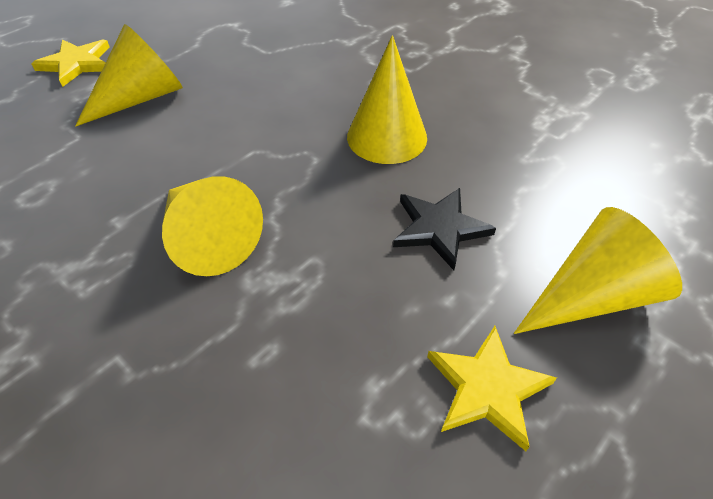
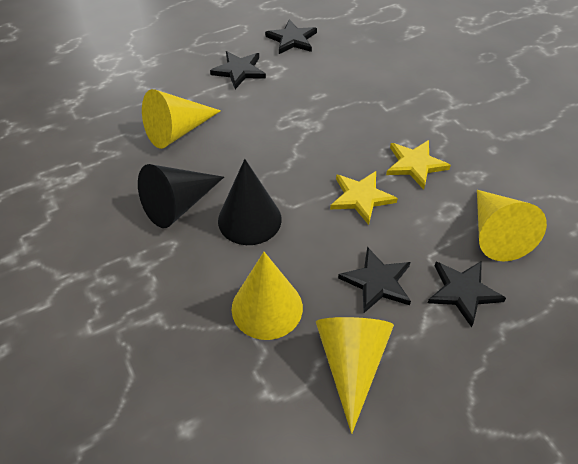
black cone: 0 -> 2
black star: 1 -> 4

